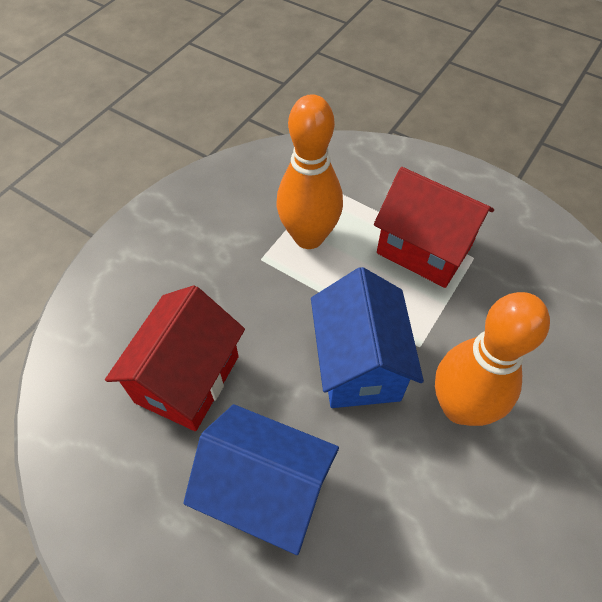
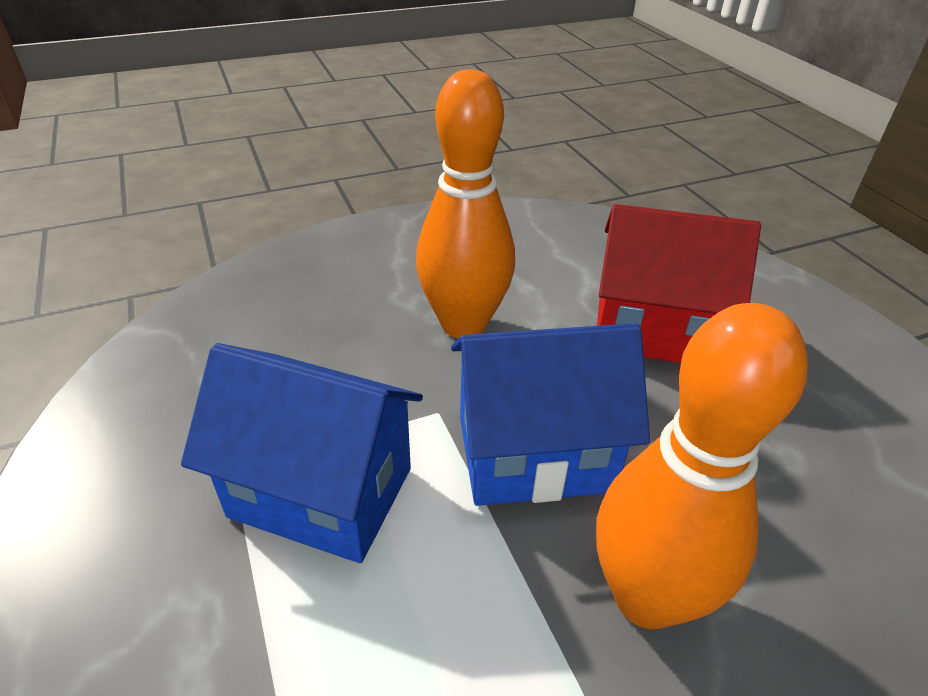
red house: 2 -> 1

